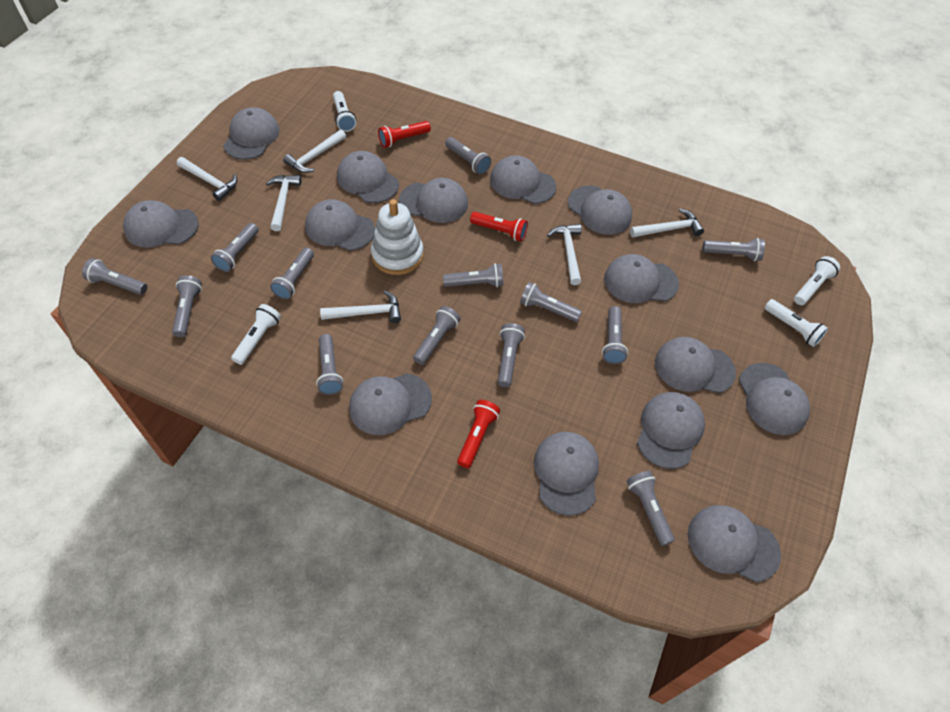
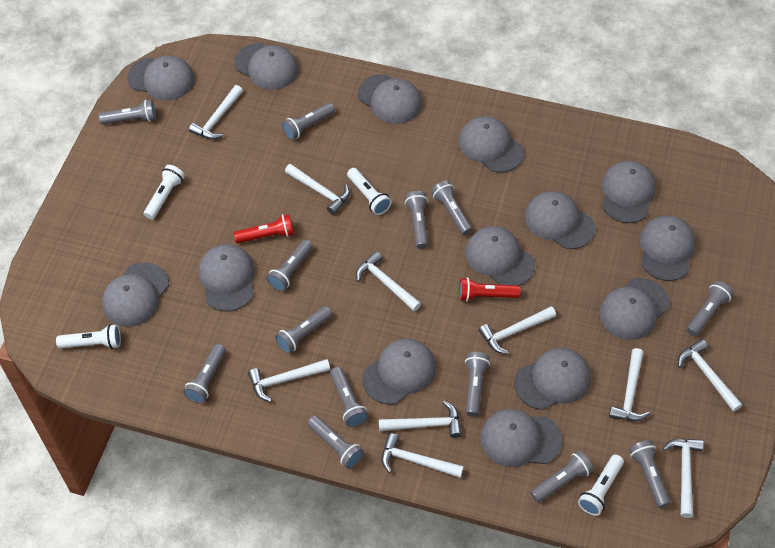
red flashlight: 3 -> 2
white hammer: 6 -> 10
white stacking toy: 1 -> 0

